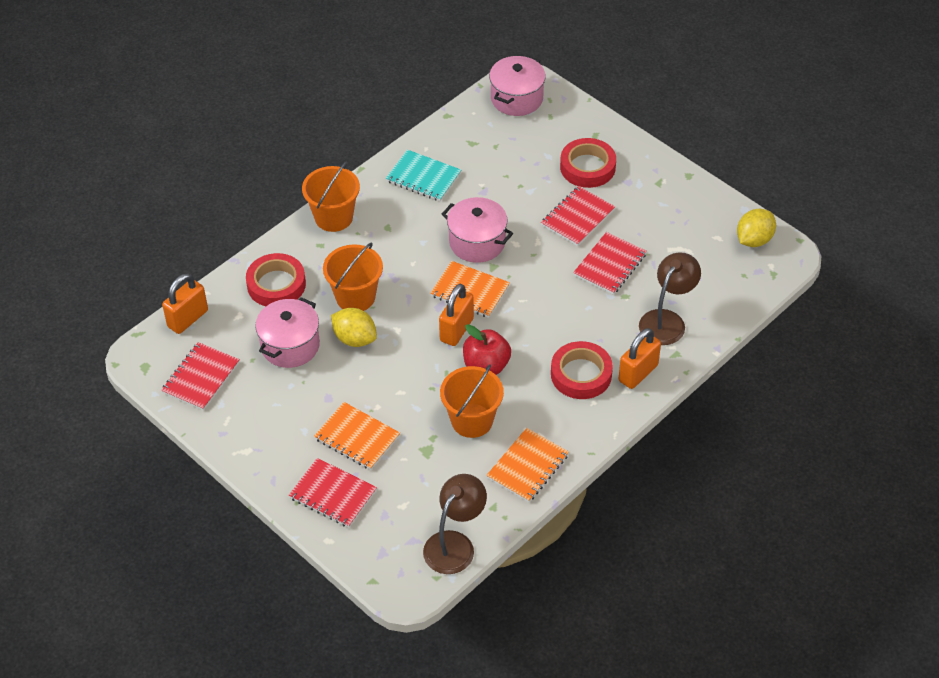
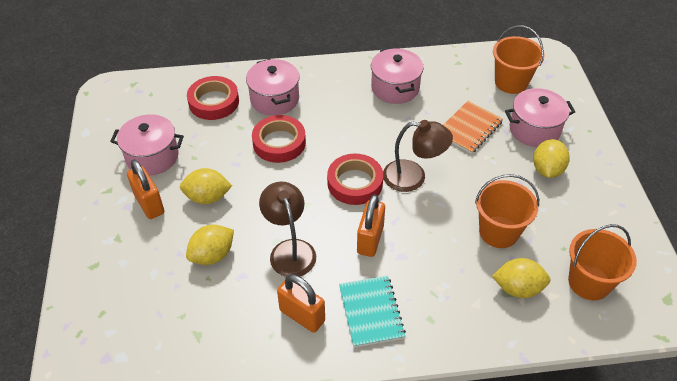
orange notebook: 3 -> 1
pink pot: 3 -> 4
red apple: 1 -> 0
red notebook: 4 -> 0
yellow lemon: 2 -> 4

